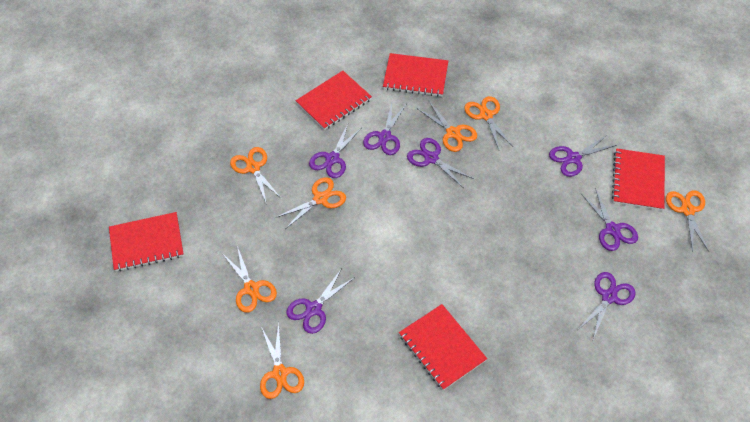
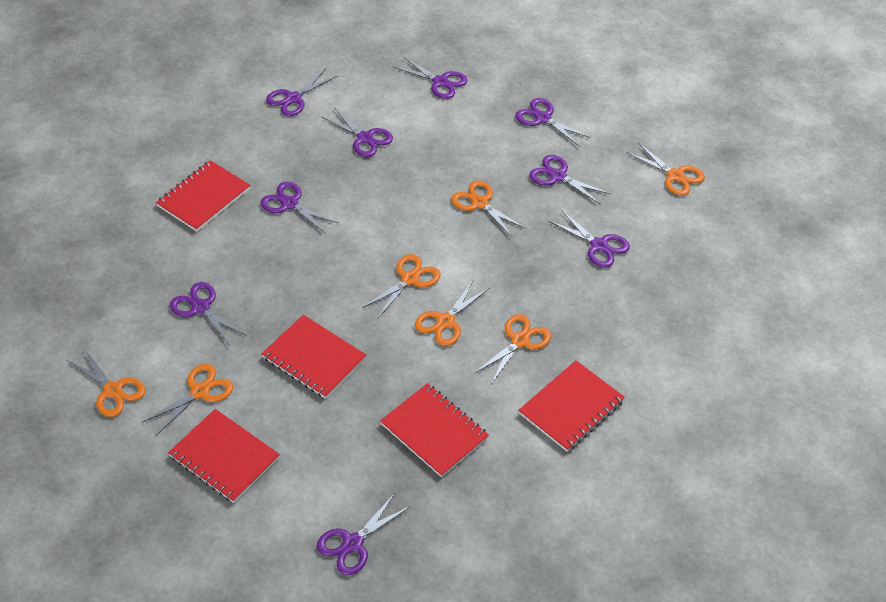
purple scissors: 7 -> 9

